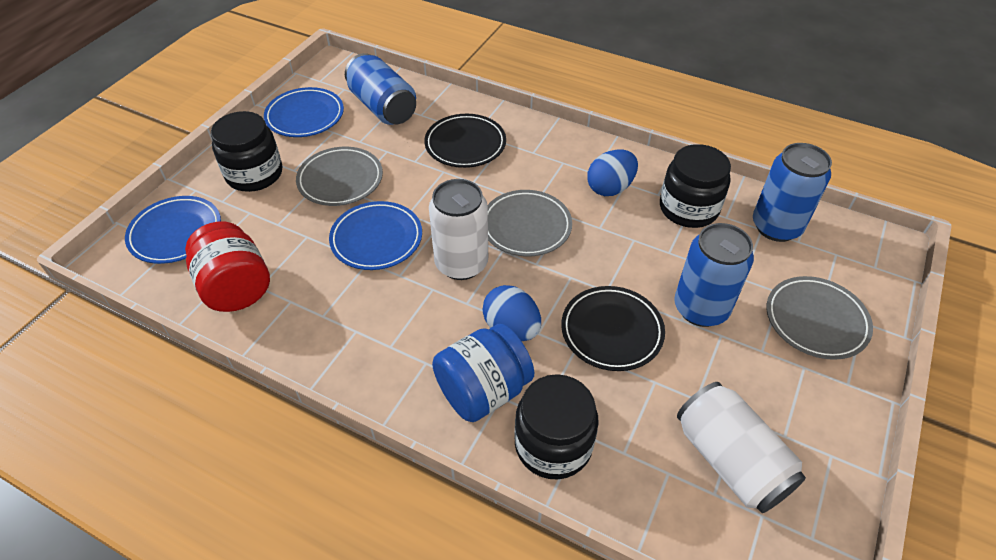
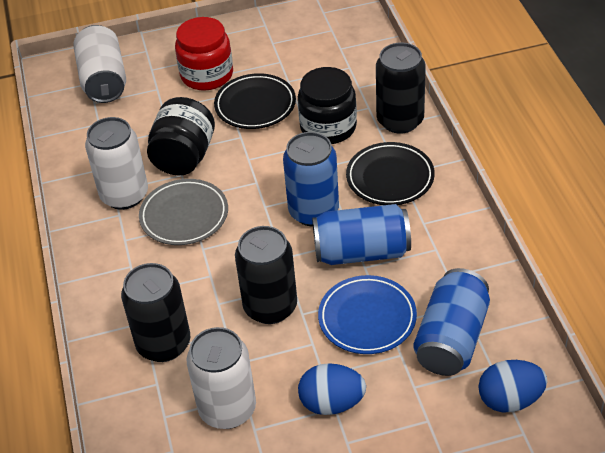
black can: 0 -> 3
black jar: 3 -> 2
blue jar: 1 -> 0
blue plate: 3 -> 1
grey plate: 3 -> 1
white can: 2 -> 3

